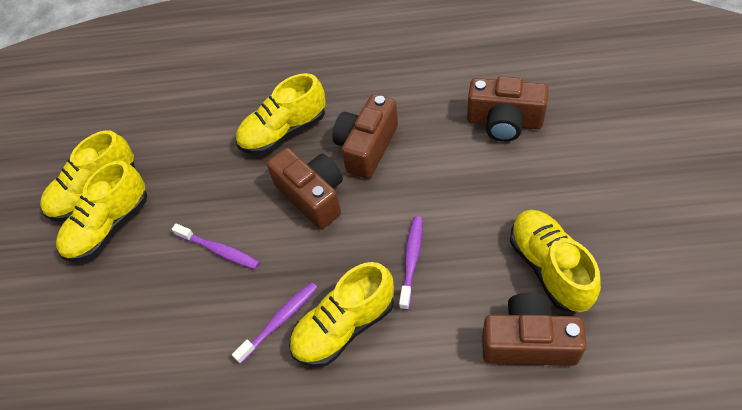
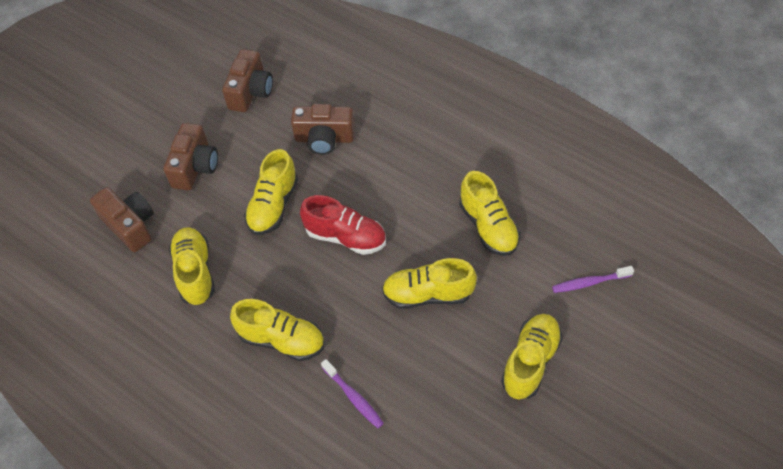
purple toothbrush: 3 -> 2
red shoe: 0 -> 1
yellow shoe: 5 -> 6

